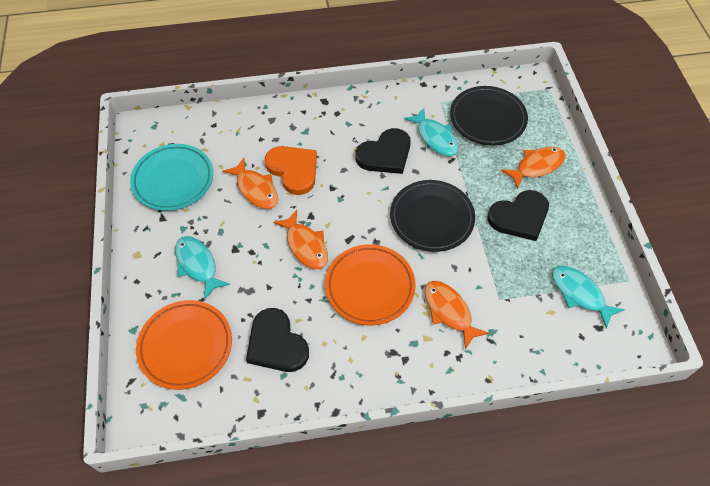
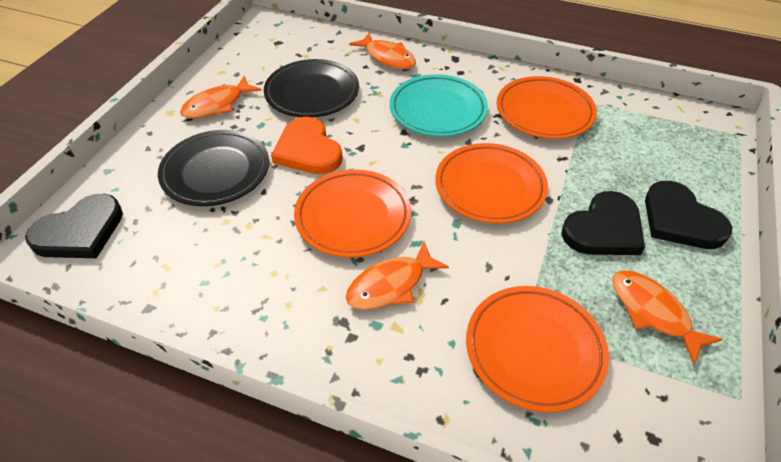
orange plate: 2 -> 4
turquoise fish: 3 -> 0

